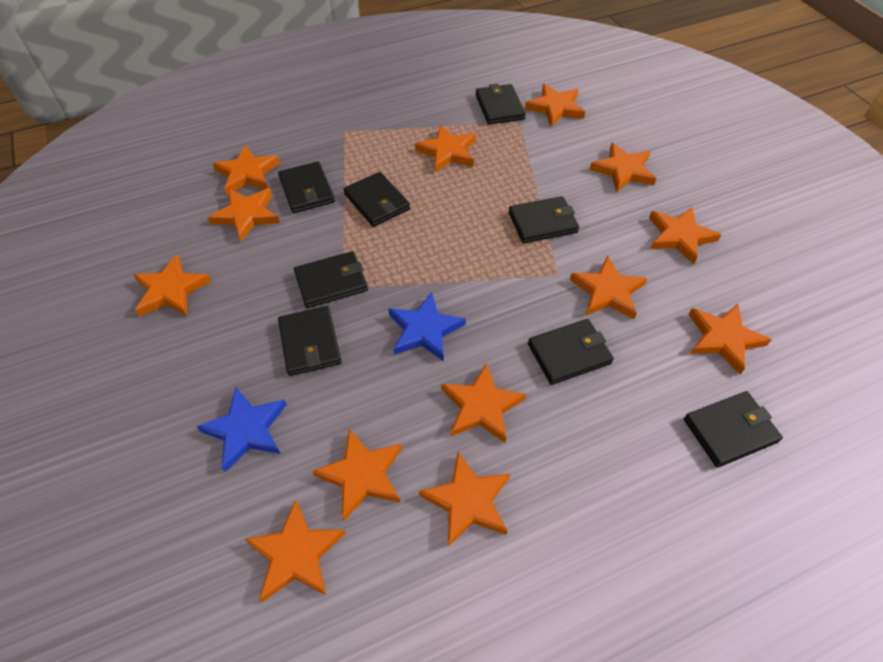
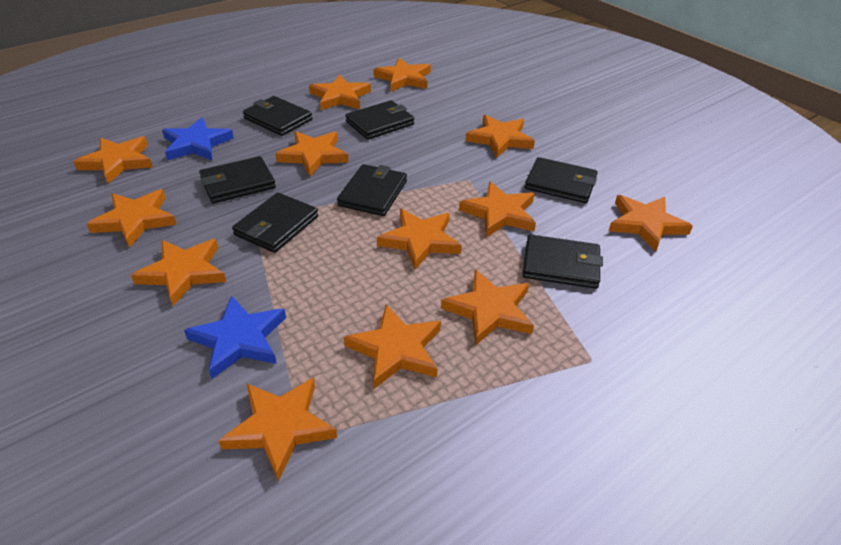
black wallet: 8 -> 7

